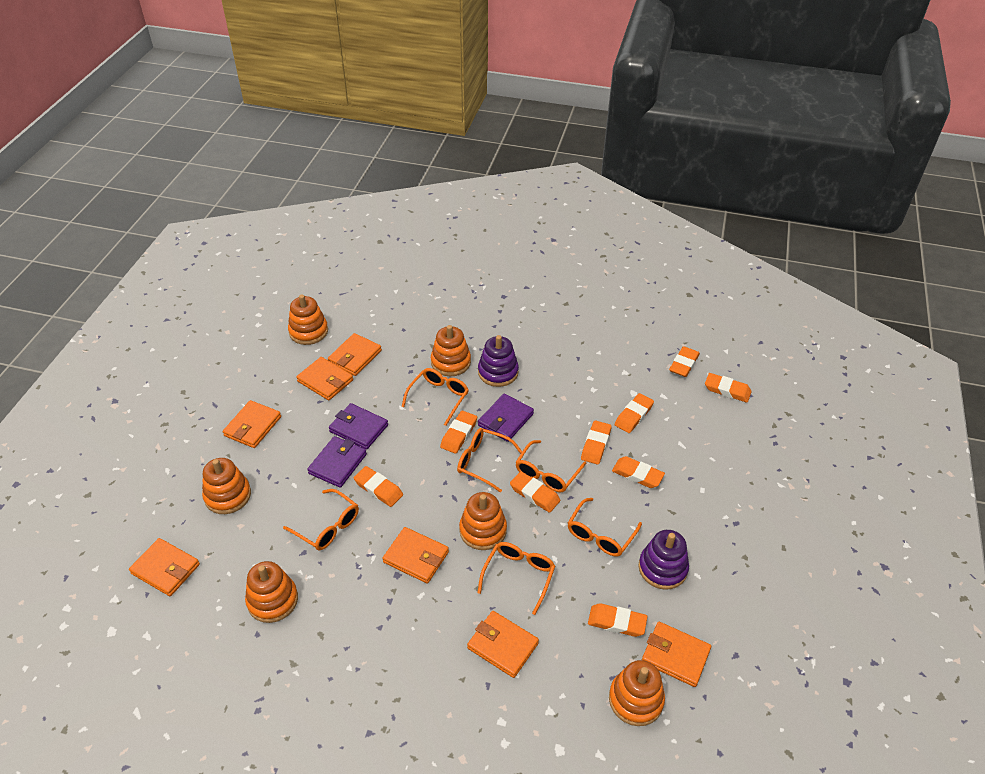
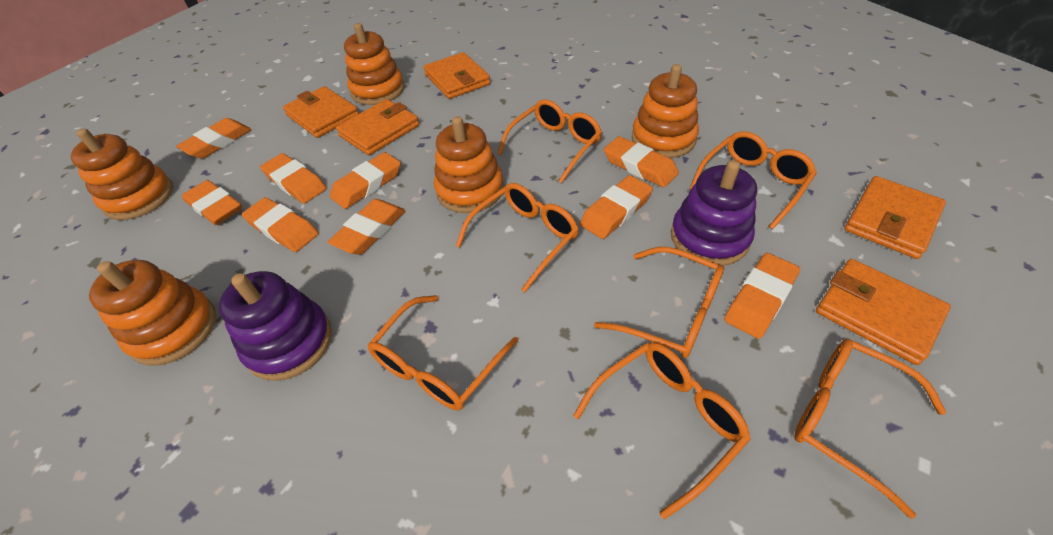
orange glasses: 6 -> 7
orange stacking toy: 6 -> 5
orange wallet: 7 -> 5
purple wallet: 3 -> 0

